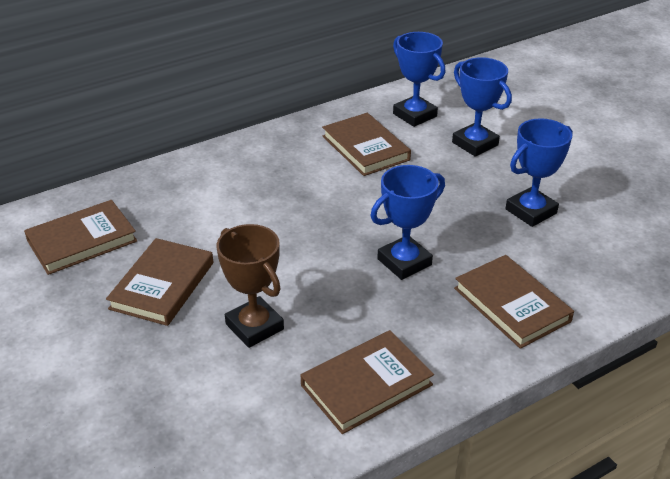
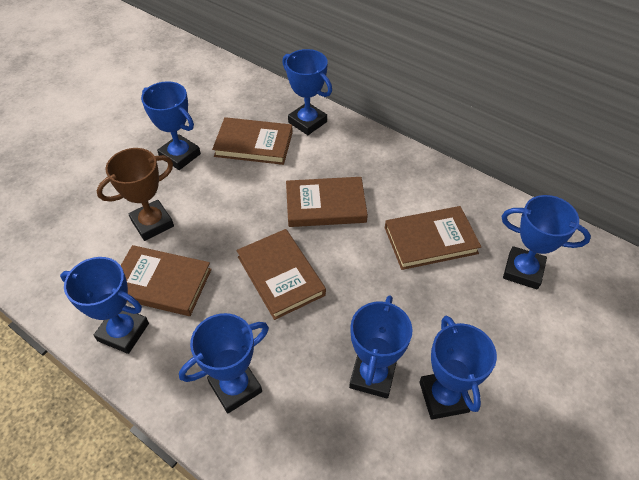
blue trophy: 4 -> 7

